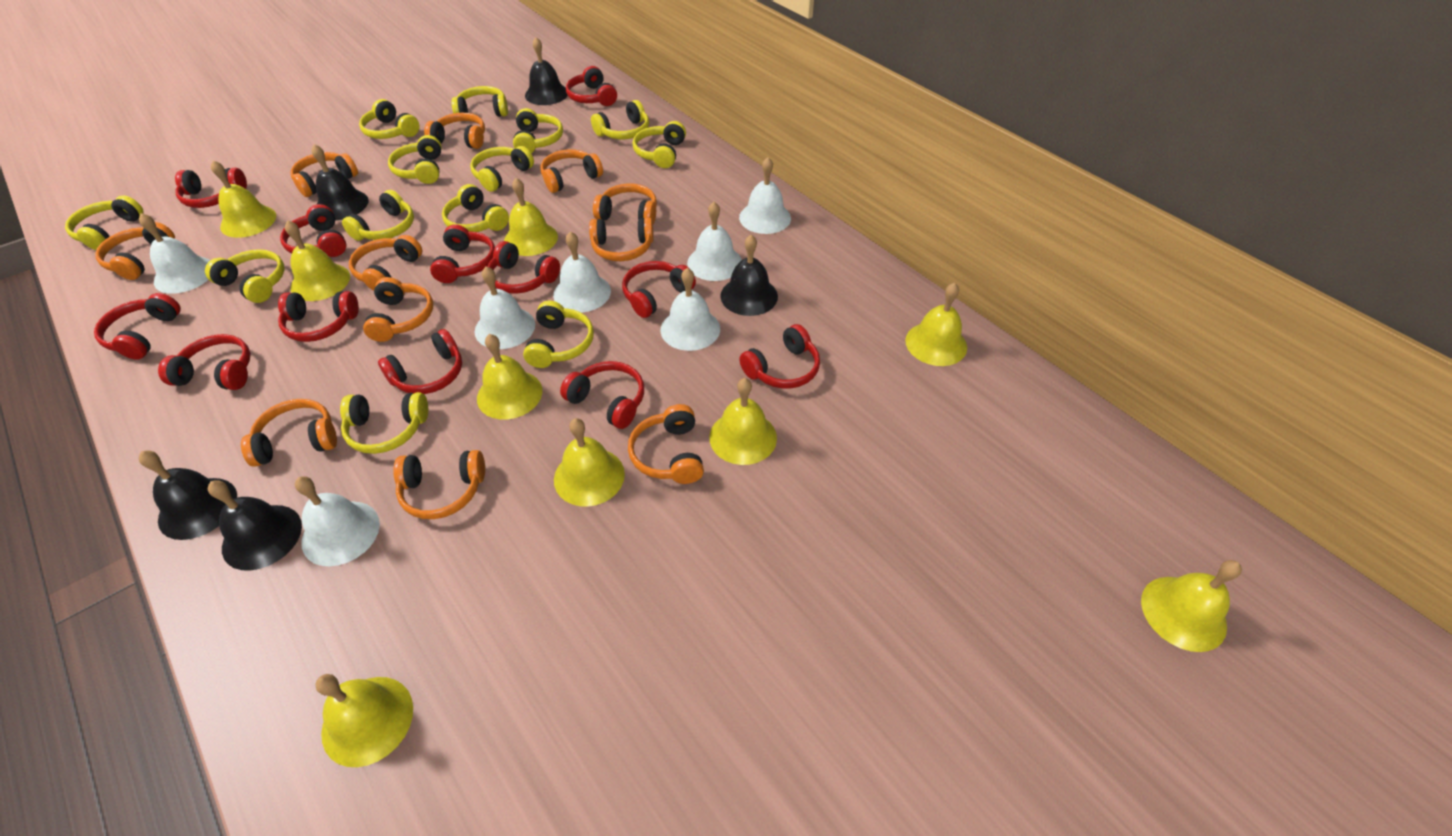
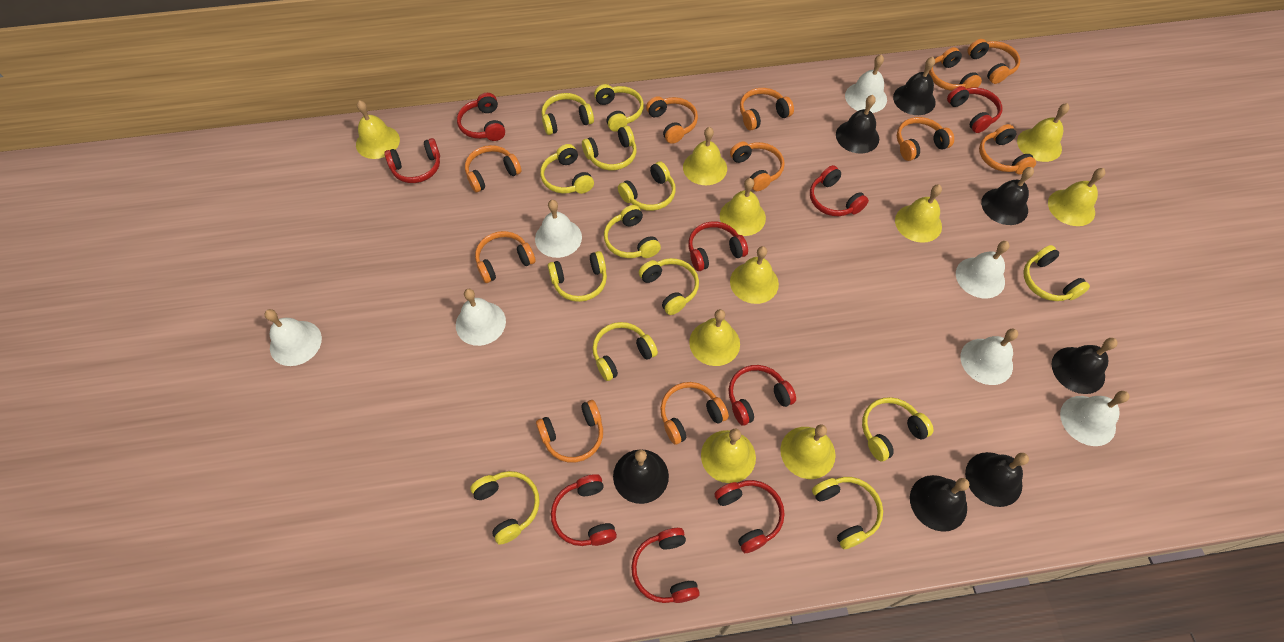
black bell: 5 -> 7
red headphones: 12 -> 9
yellow bell: 9 -> 10

